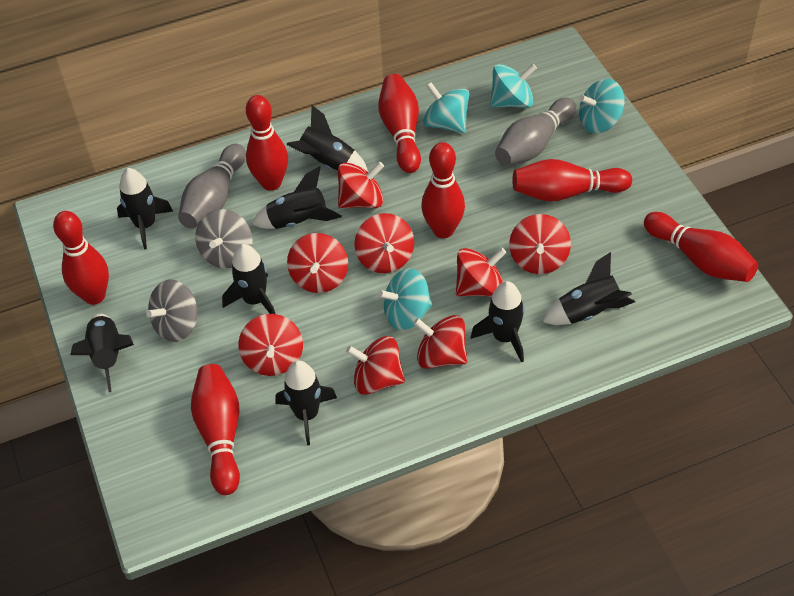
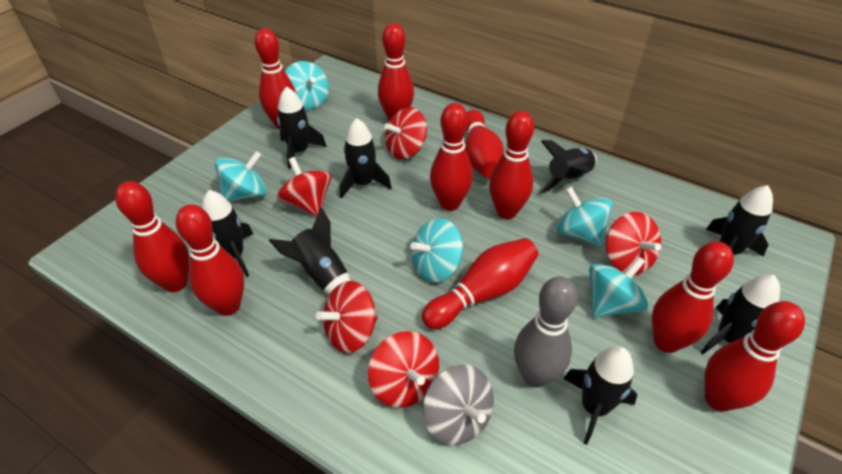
grey bowling pin: 2 -> 1
grey spinning top: 2 -> 1
red bowling pin: 7 -> 10
red spinning top: 8 -> 5
turquoise spinning top: 4 -> 5

